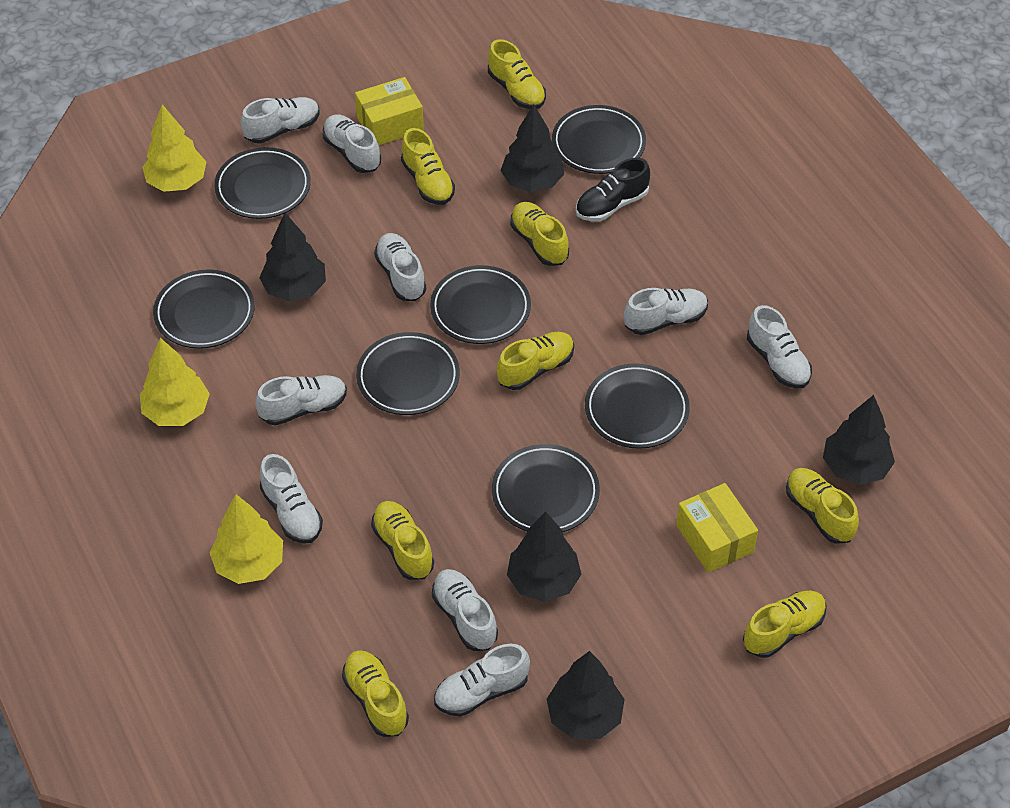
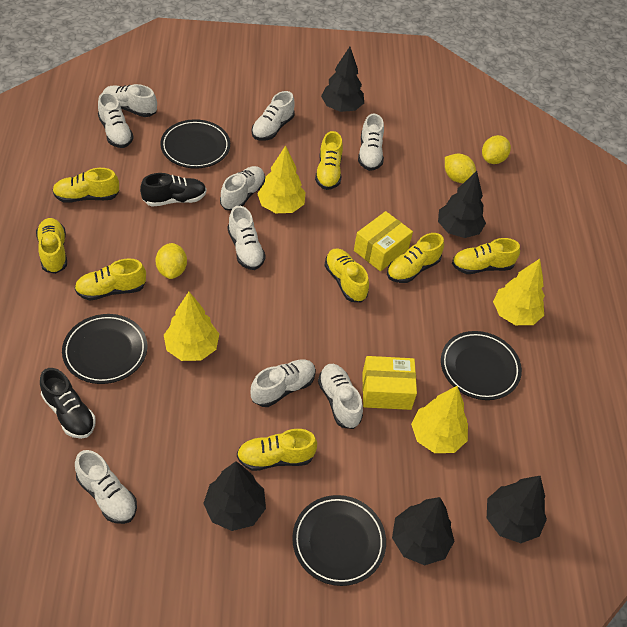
black plate: 7 -> 4
black shoe: 1 -> 2
yellow lemon: 0 -> 3
yellow tree: 3 -> 4

